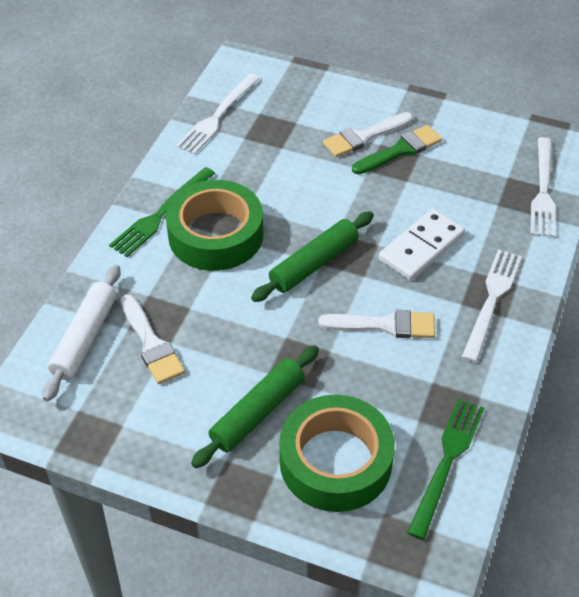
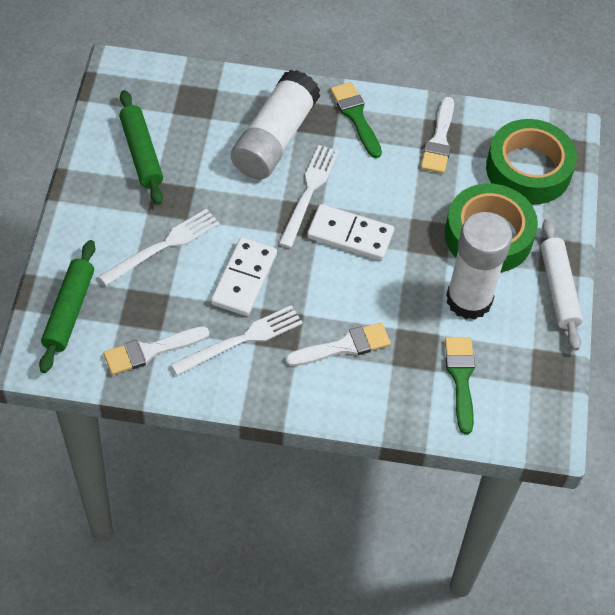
green brush: 1 -> 2
green fork: 2 -> 0
white domino: 1 -> 2
white glue stick: 0 -> 2

